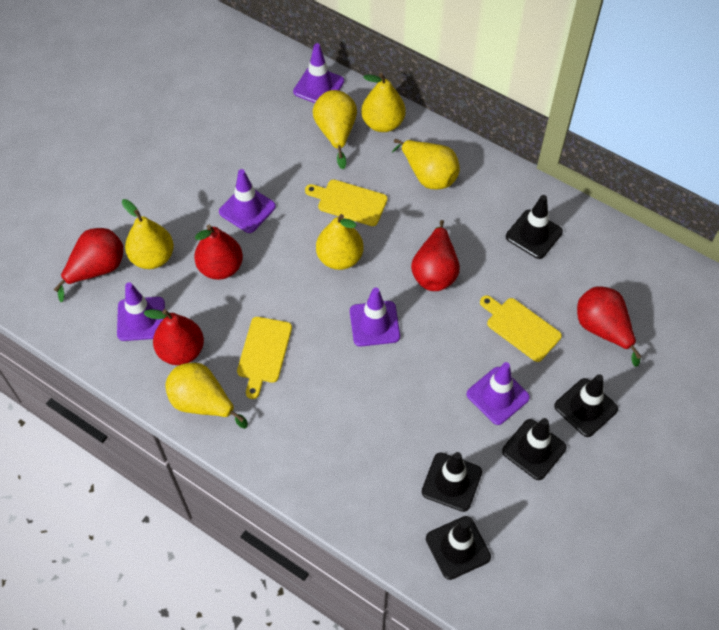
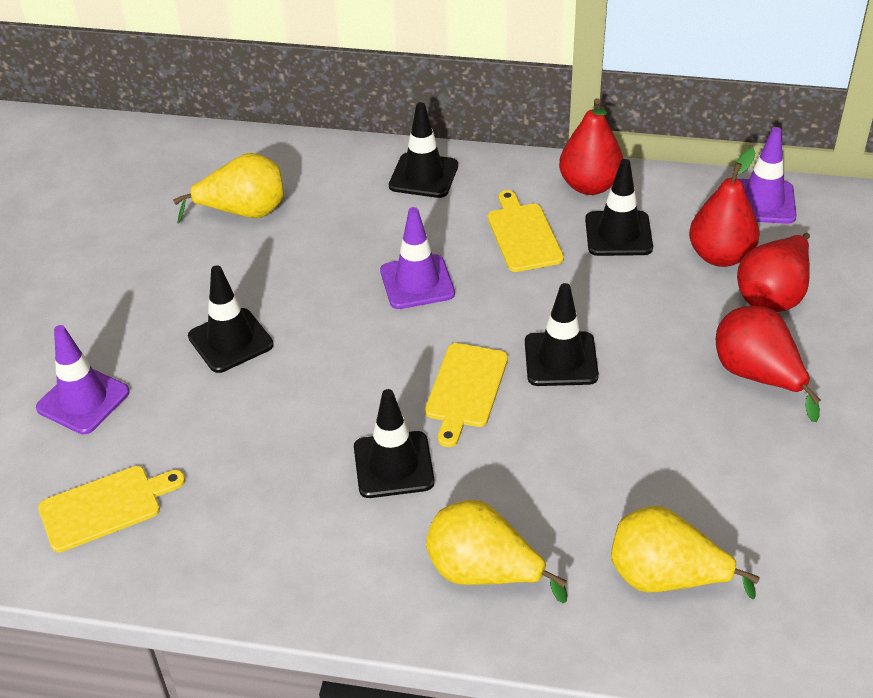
purple traffic cone: 5 -> 3
red pear: 5 -> 4
yellow pear: 6 -> 3

